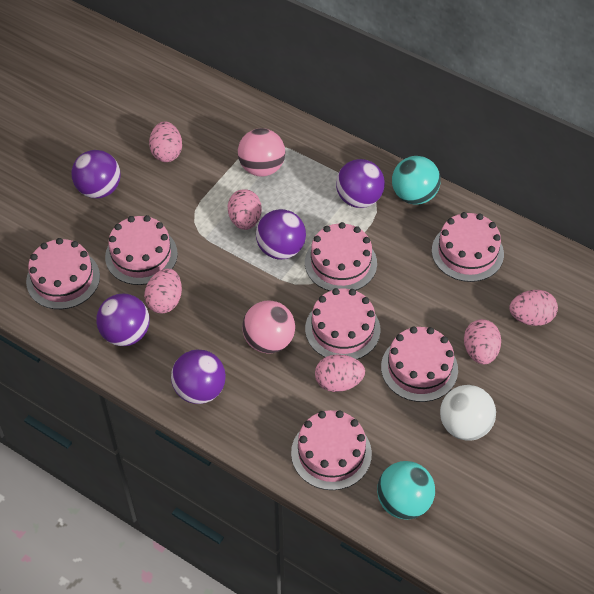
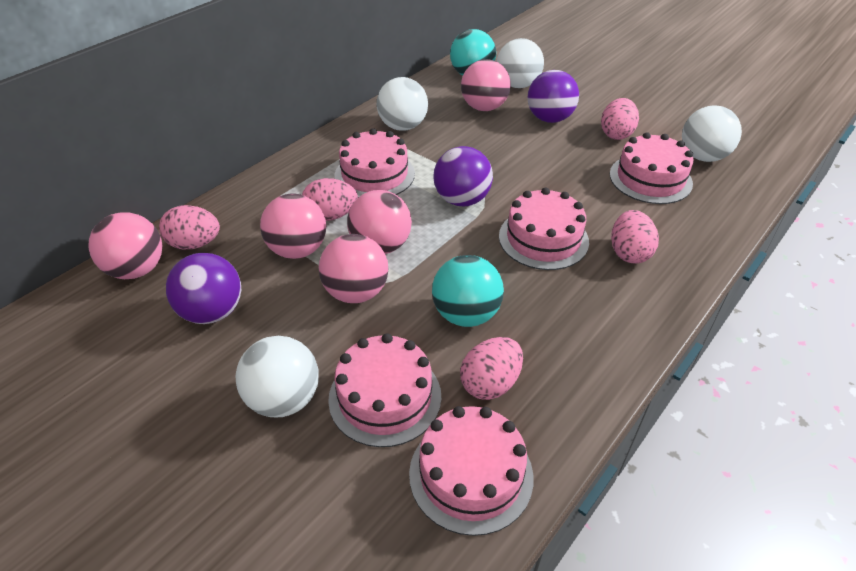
pink ball: 2 -> 5
pink cake: 7 -> 5
pink egg: 6 -> 5
purple ball: 5 -> 3
white ball: 1 -> 4

